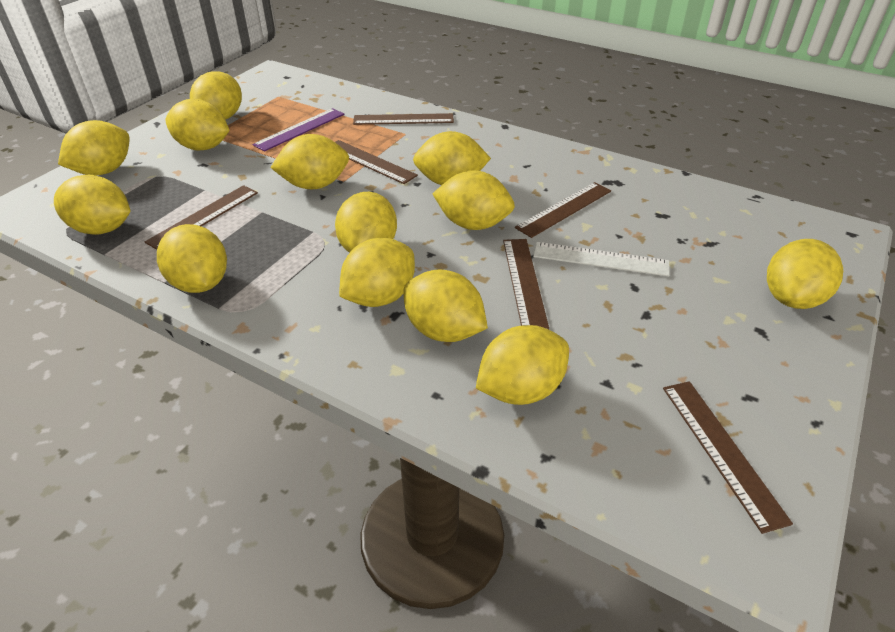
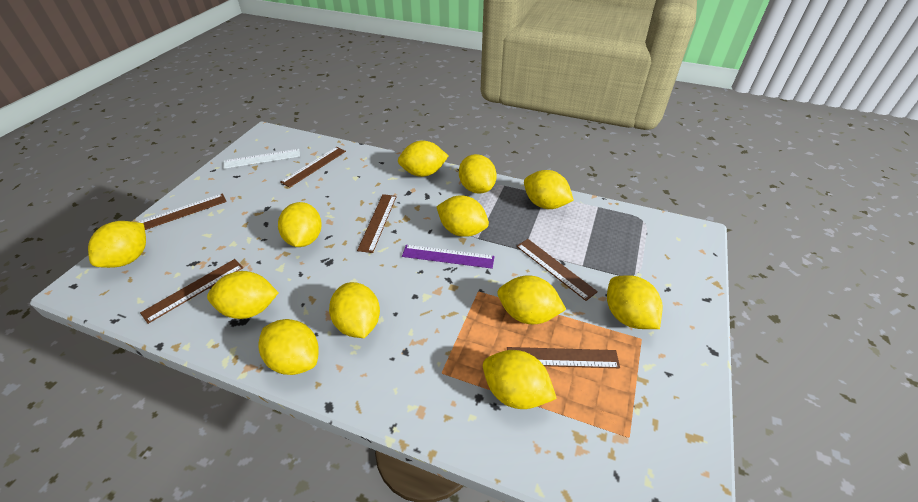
yellow lemon: 13 -> 12

